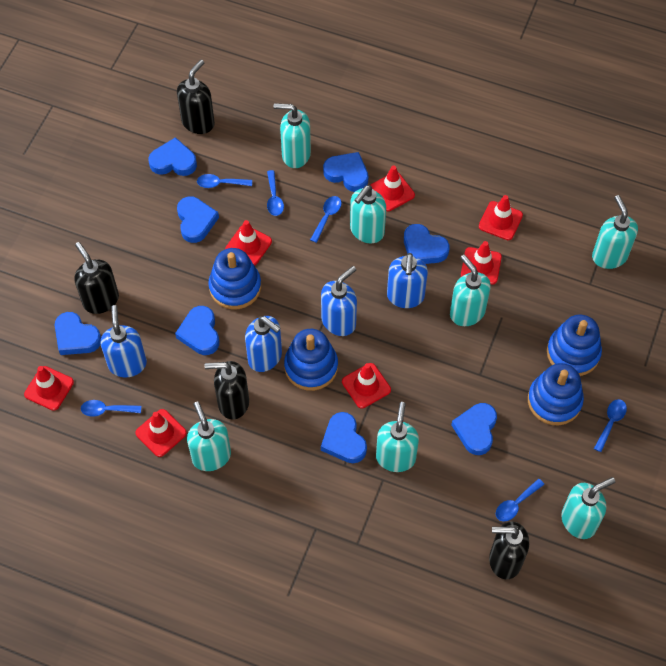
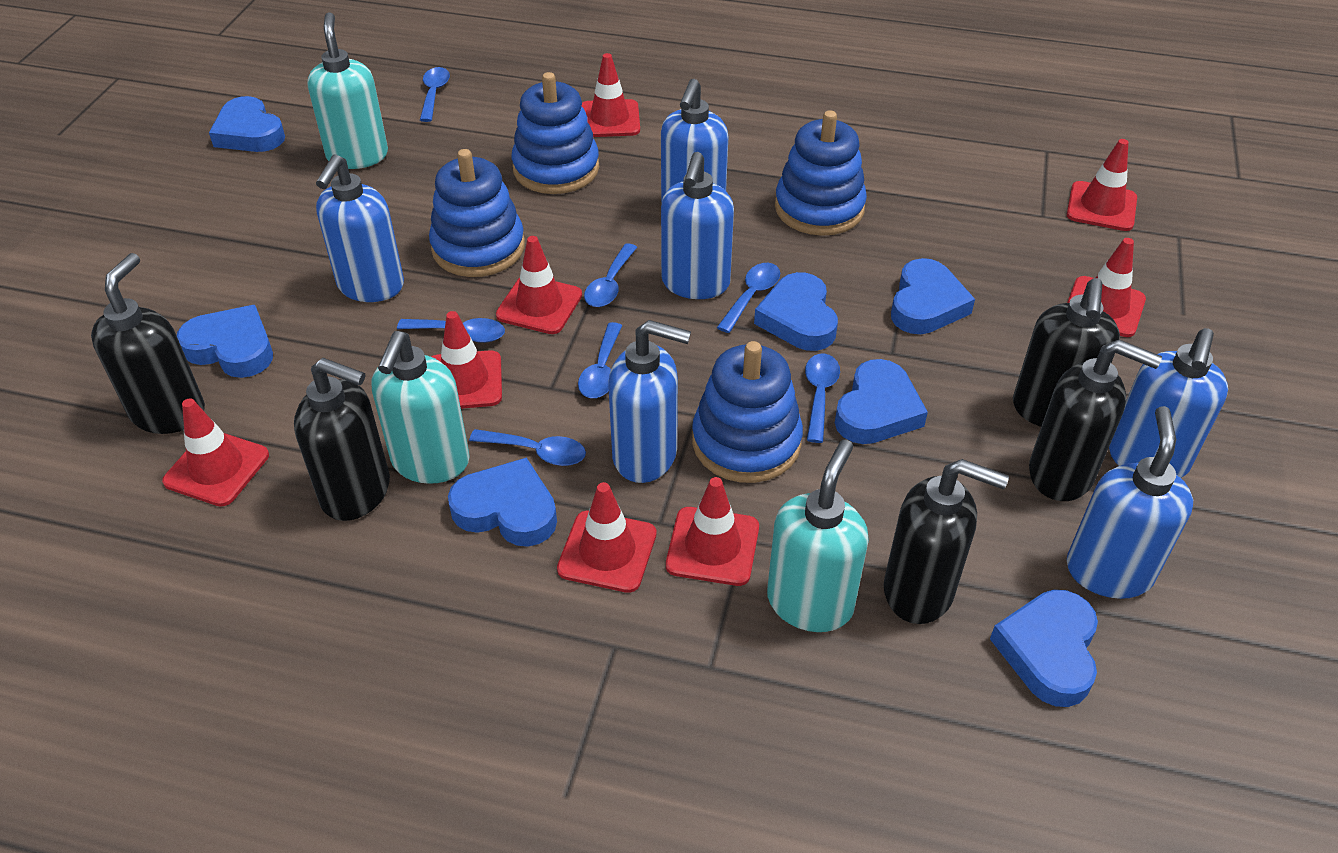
black soap dispenser: 4 -> 5
blue heart: 8 -> 7
blue soap dispenser: 4 -> 6
blue spoon: 6 -> 7
red traffic cone: 7 -> 8
turquoise soap dispenser: 7 -> 3

